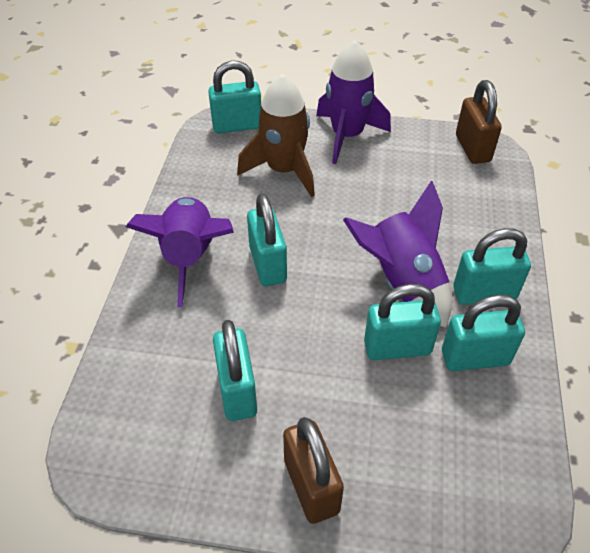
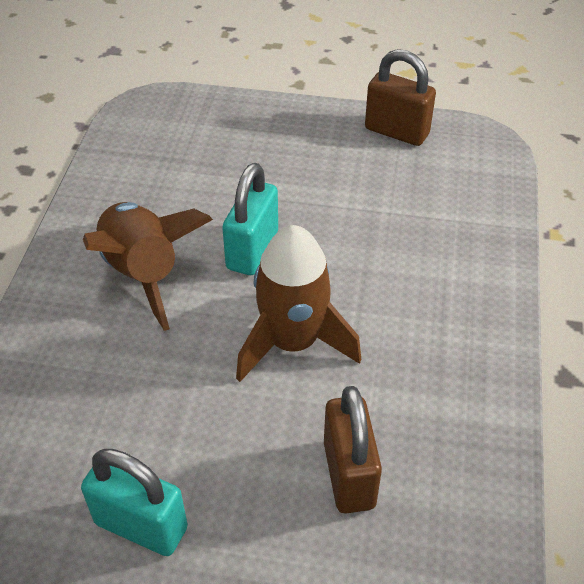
brown rocket: 1 -> 2
purple rocket: 3 -> 0
turquoise padlock: 6 -> 2

